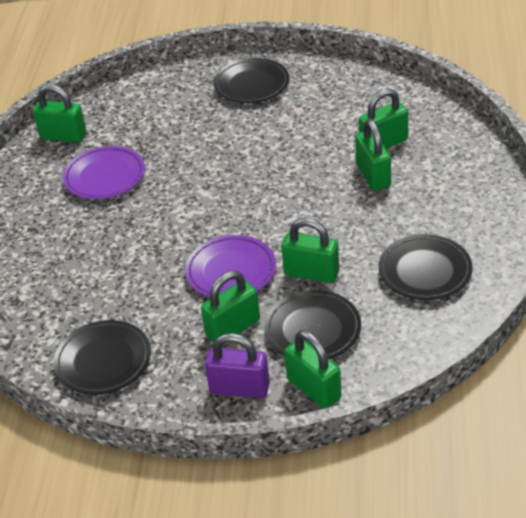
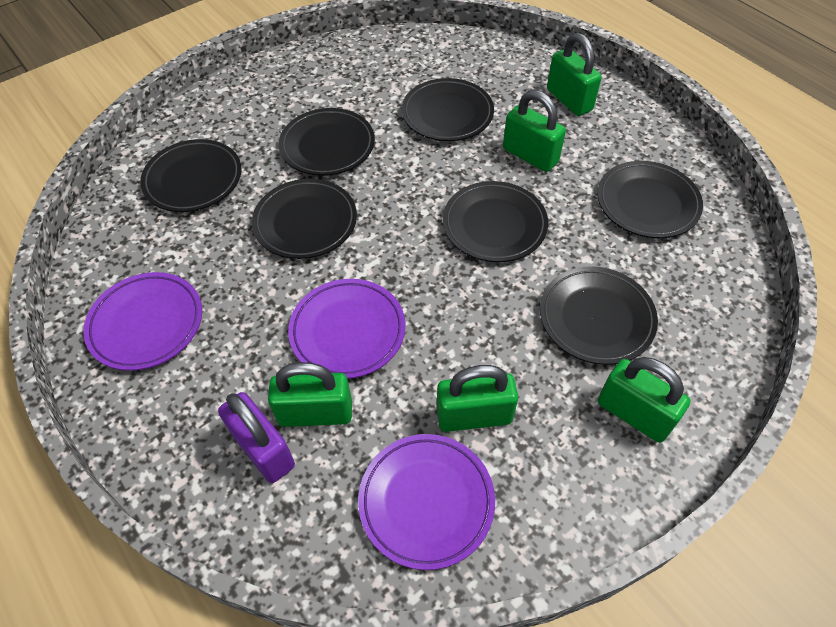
black plate: 4 -> 7
green padlock: 6 -> 5
purple plate: 2 -> 3

